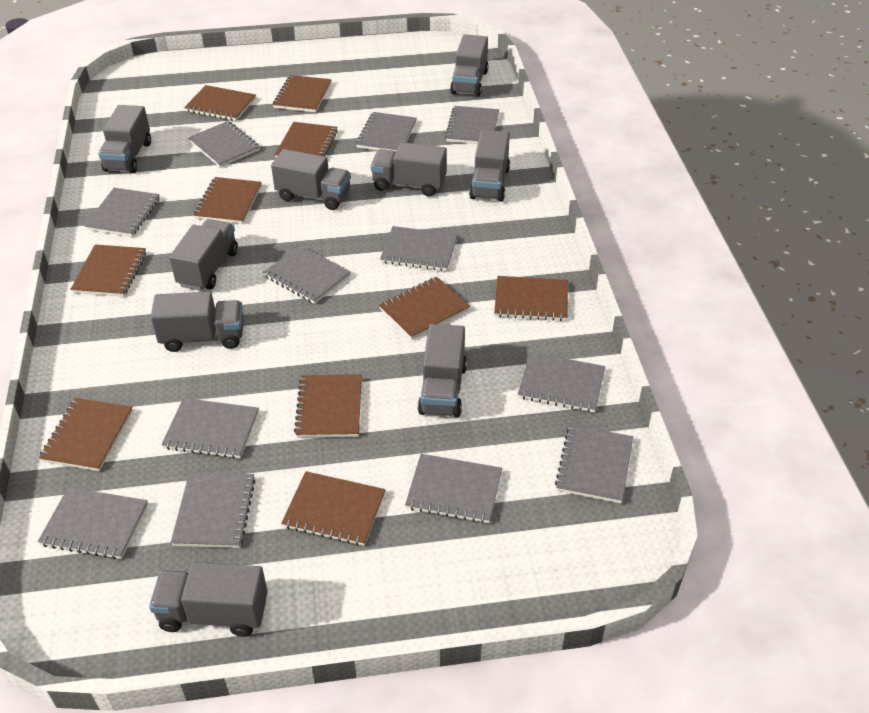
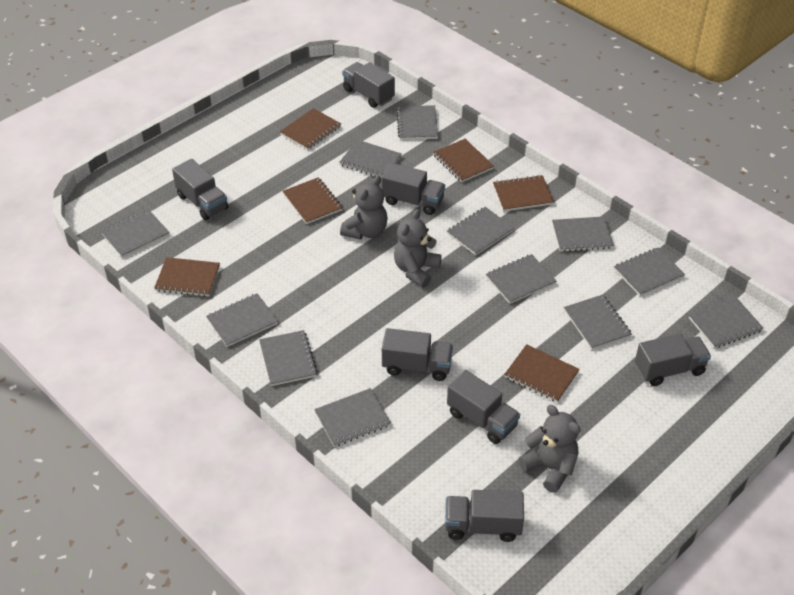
brown notebook: 10 -> 6
grey teddy bear: 0 -> 3
grey truck: 9 -> 7

